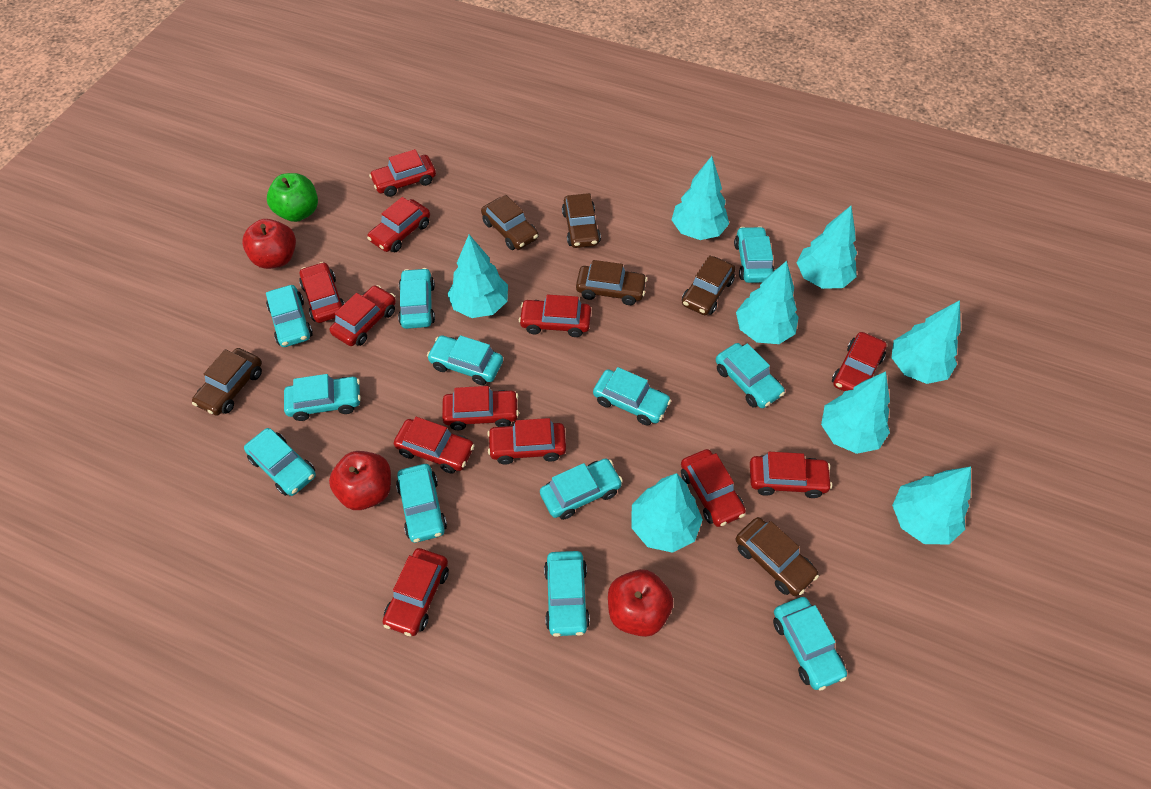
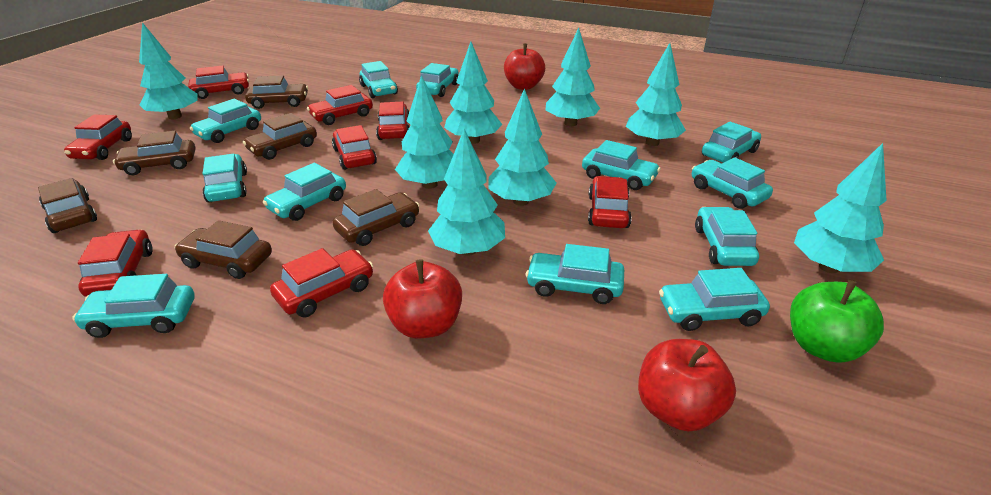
red car: 12 -> 8

